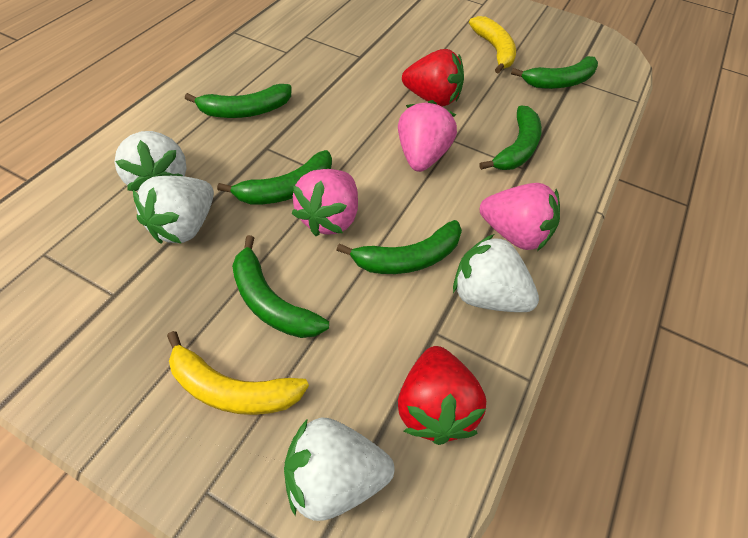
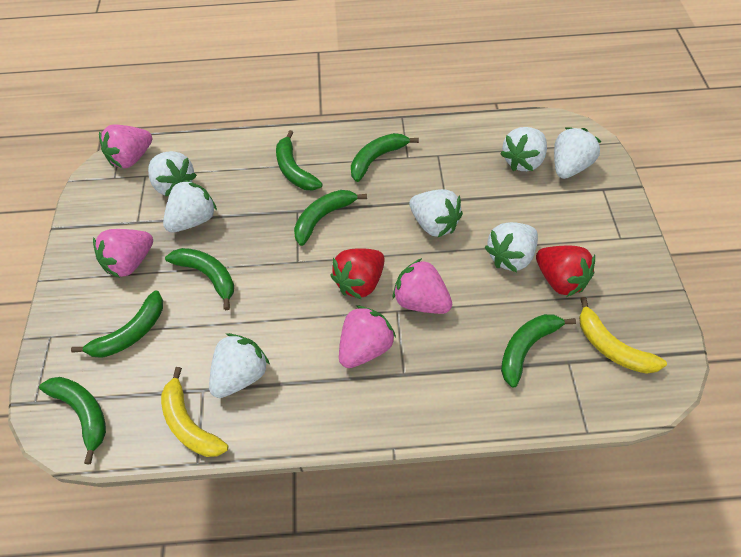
green banana: 6 -> 7
pink strawberry: 3 -> 4
white strawberry: 4 -> 7

